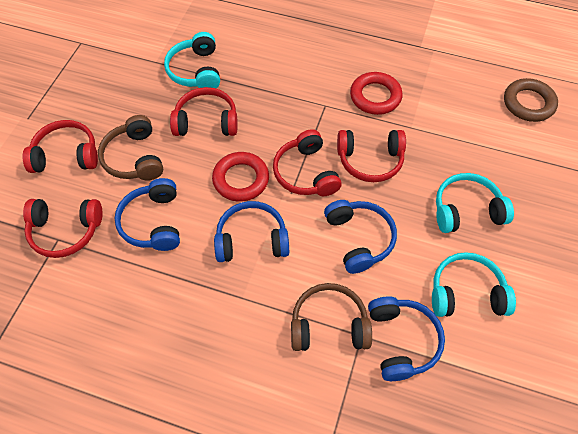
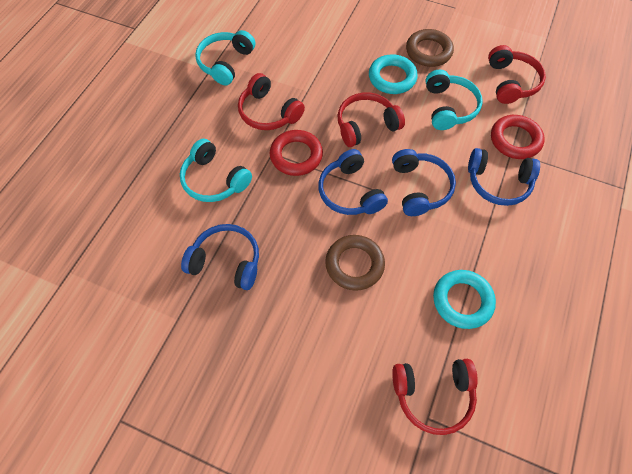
brown headphones: 2 -> 0
brown ring: 1 -> 2
red headphones: 5 -> 4
turquoise ring: 0 -> 2

